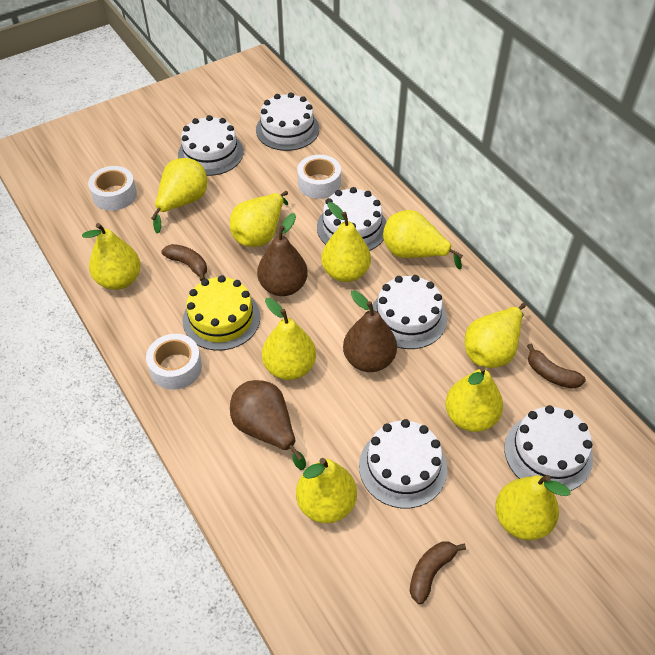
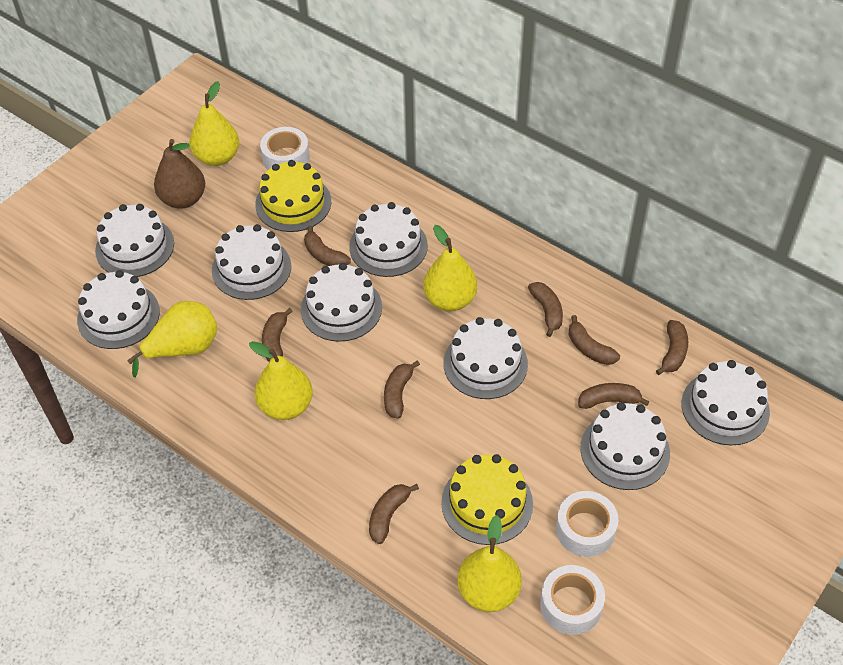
brown banana: 3 -> 8
brown pear: 3 -> 1
white cake: 6 -> 8
yellow cake: 1 -> 2
yellow pear: 10 -> 5

